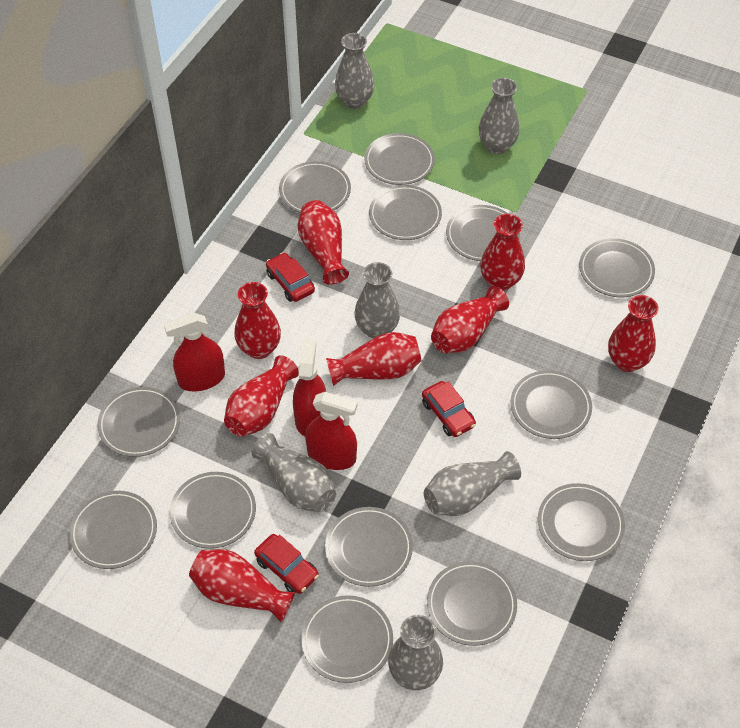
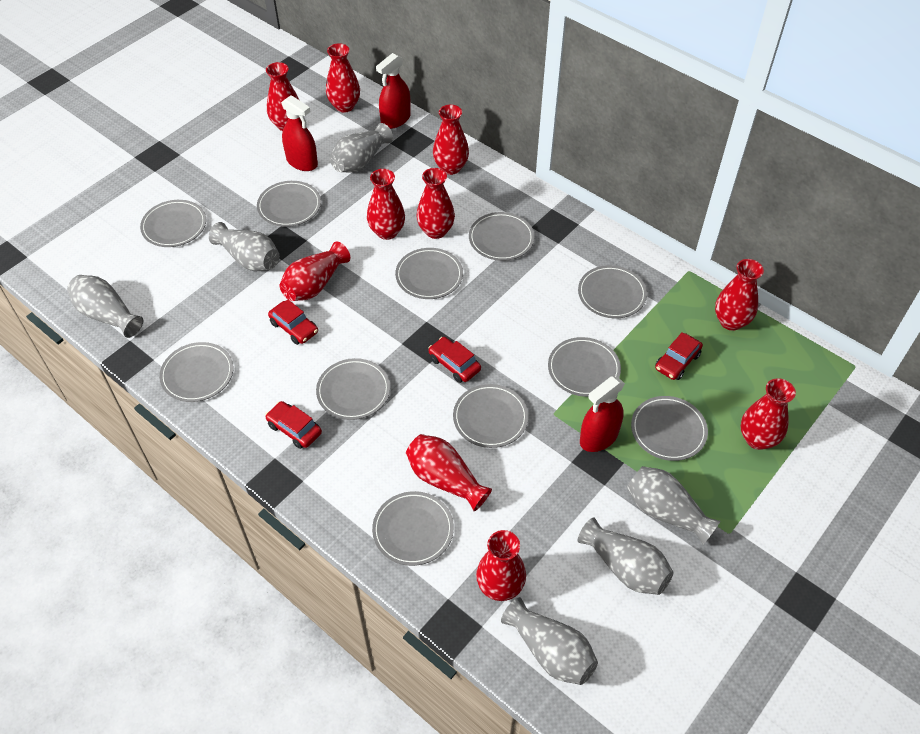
grey plate: 13 -> 11
red car: 3 -> 4
red vase: 8 -> 10

